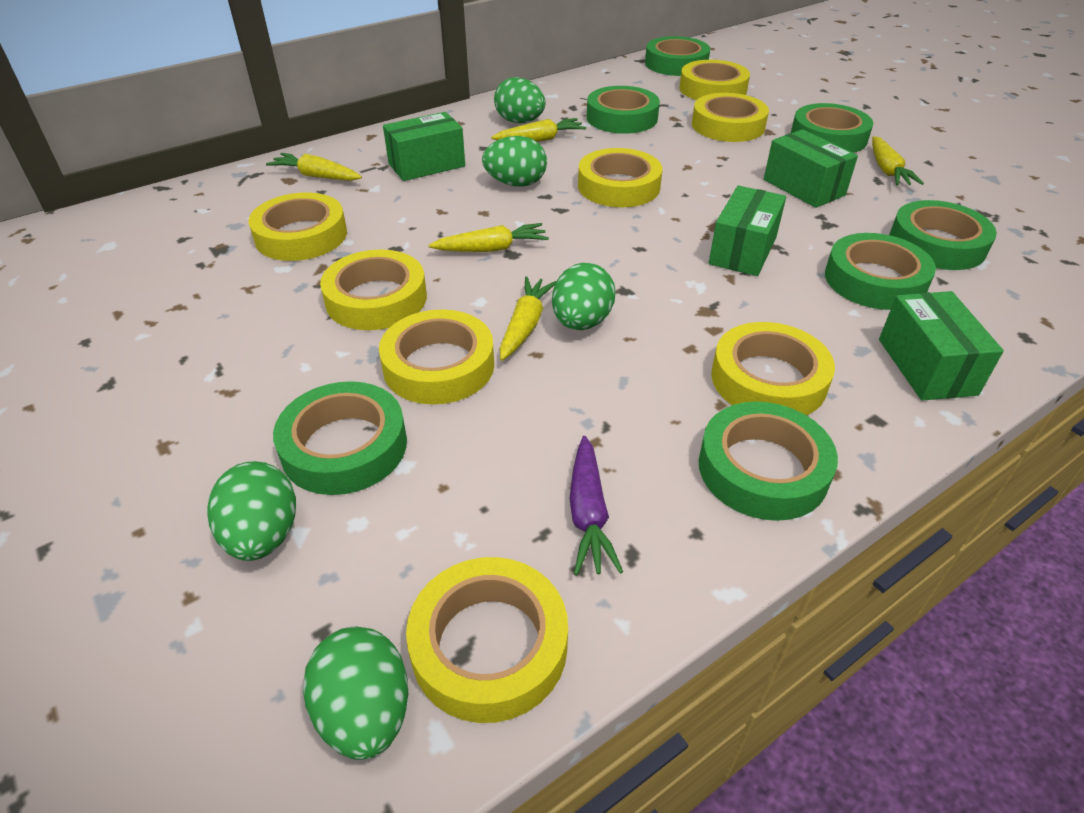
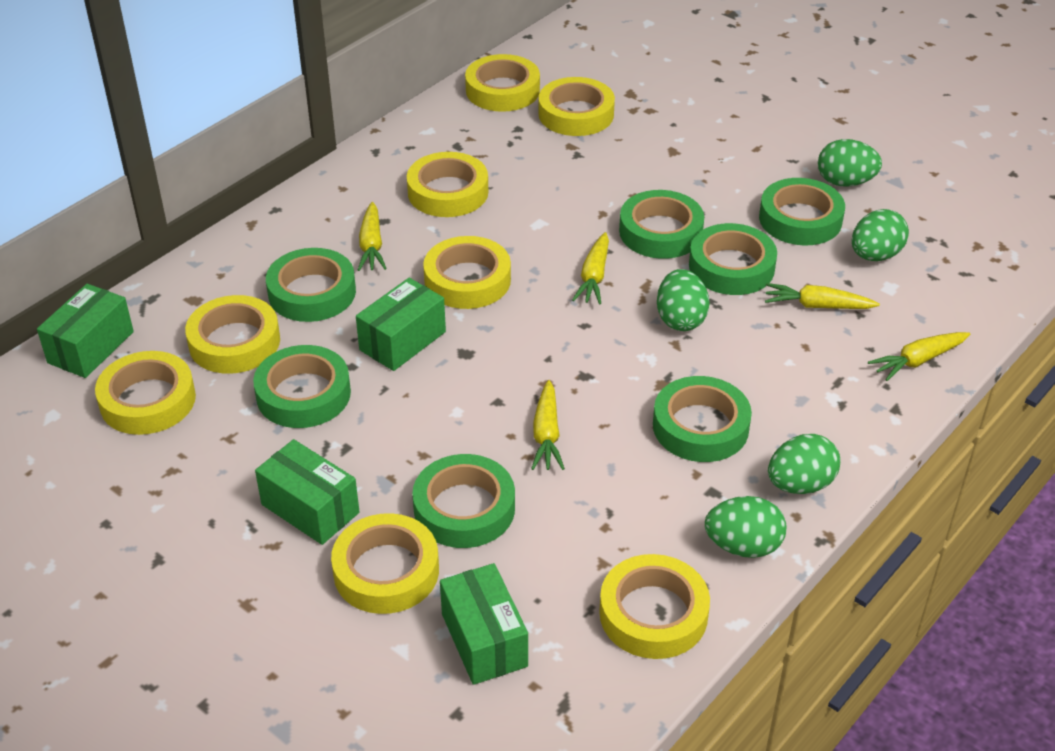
purple carrot: 1 -> 0

